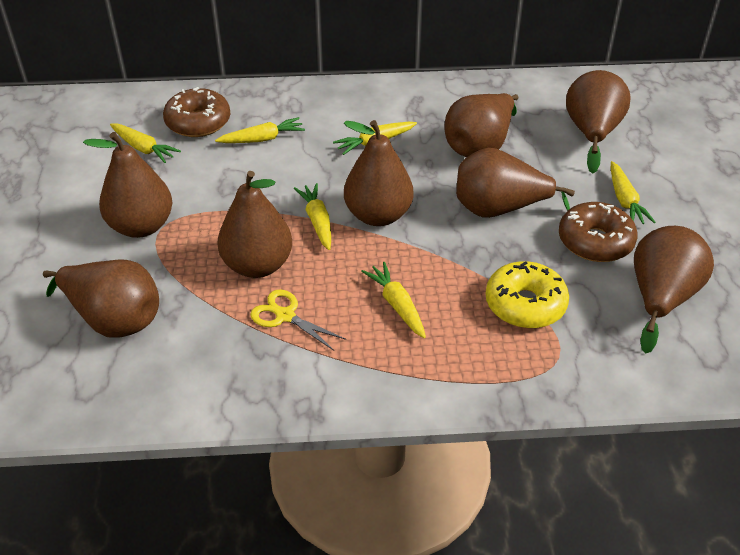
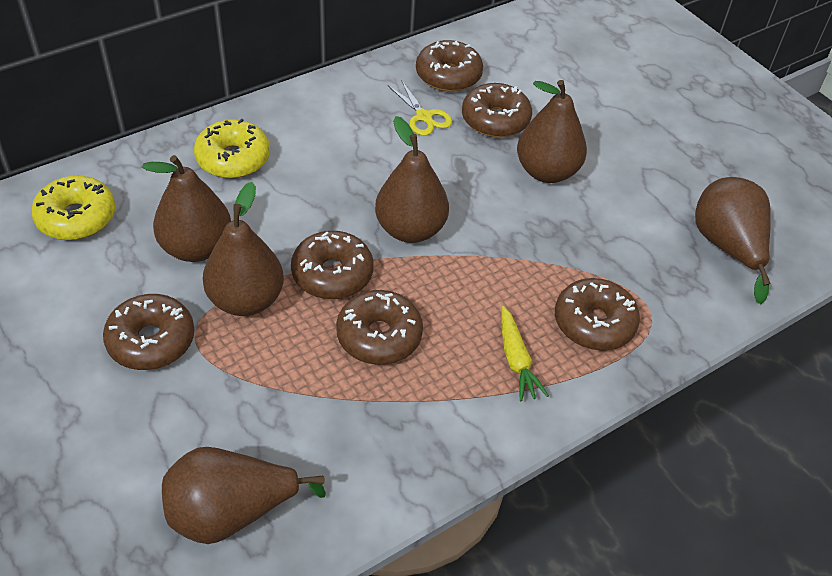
brown donut: 2 -> 6
brown pear: 8 -> 6
yellow carrot: 6 -> 1
yellow donut: 1 -> 2

